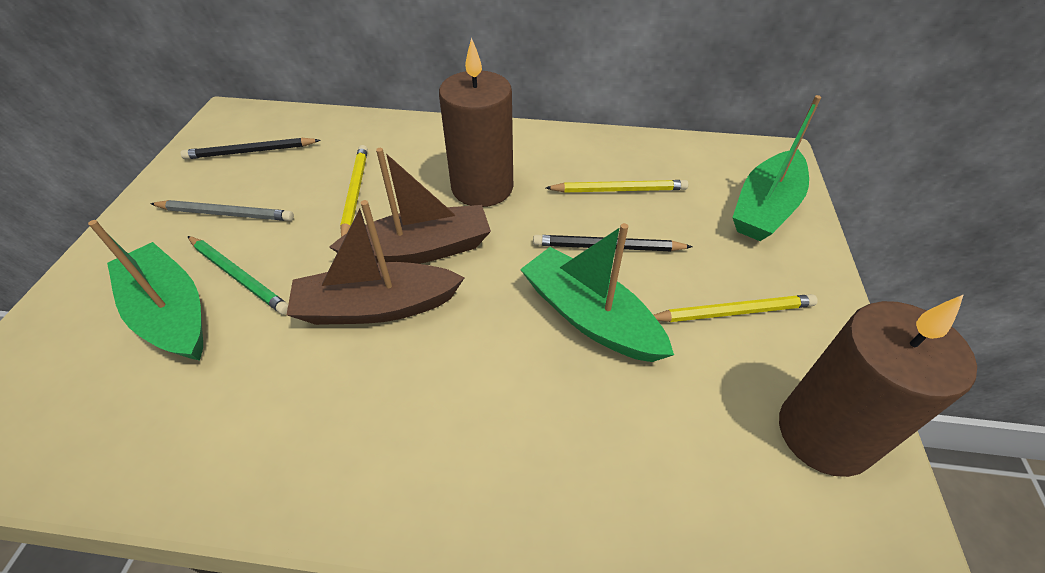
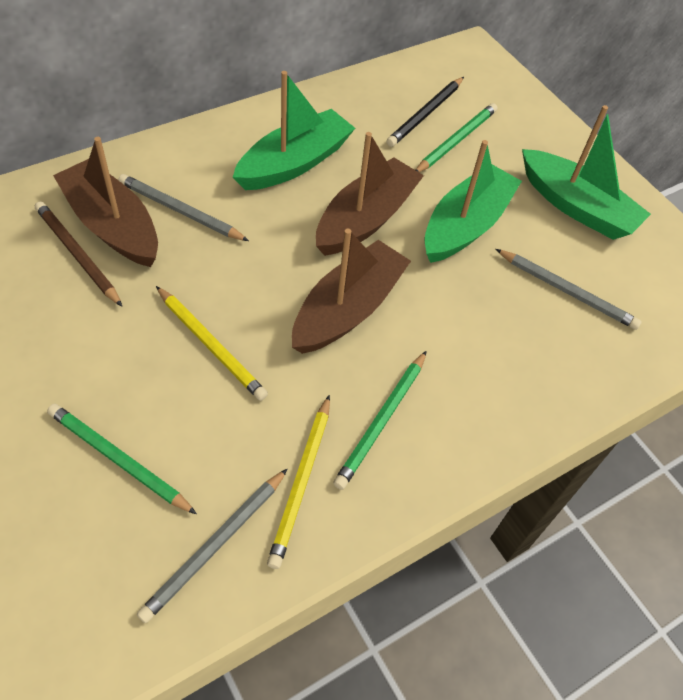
black pencil: 2 -> 1
brown boat: 2 -> 3
brown candle: 2 -> 0
brown pencil: 0 -> 1
green pencil: 1 -> 3
grey pencil: 1 -> 3
yellow pencil: 3 -> 2

